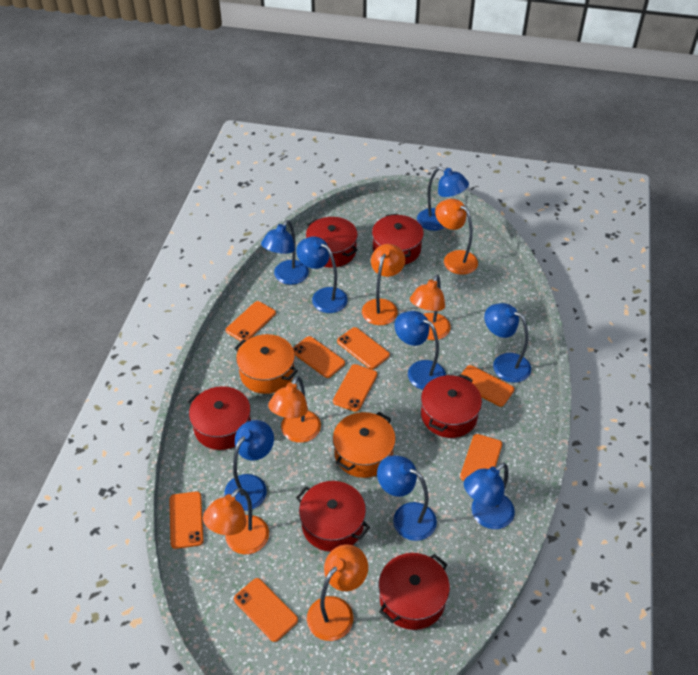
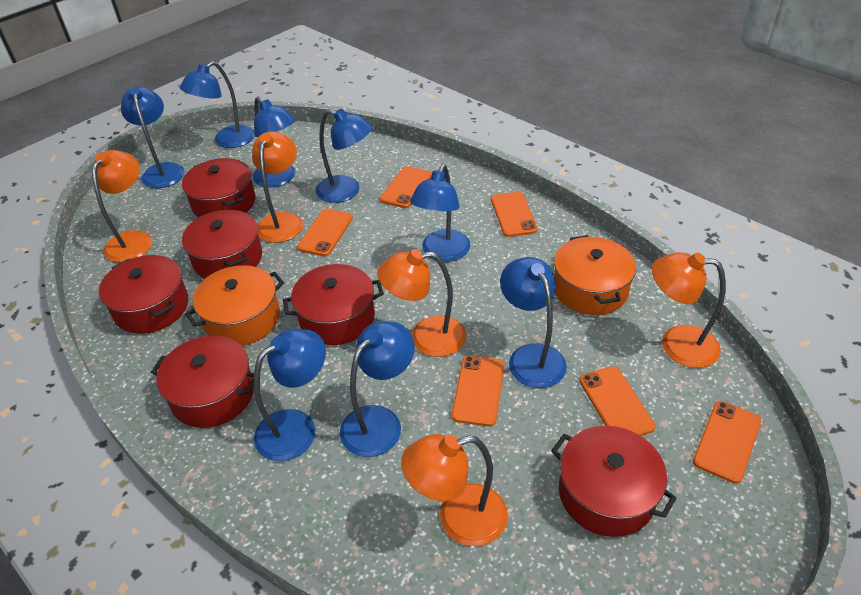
orange lamp: 6 -> 5
orange phone: 8 -> 6

